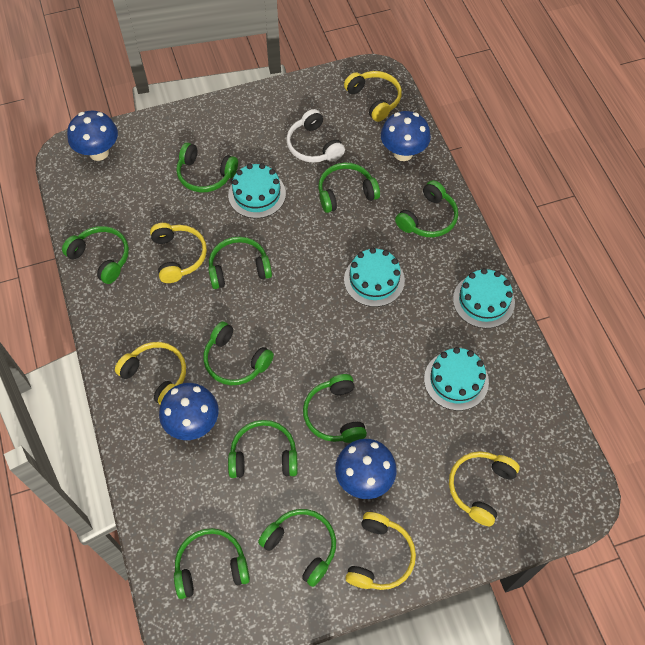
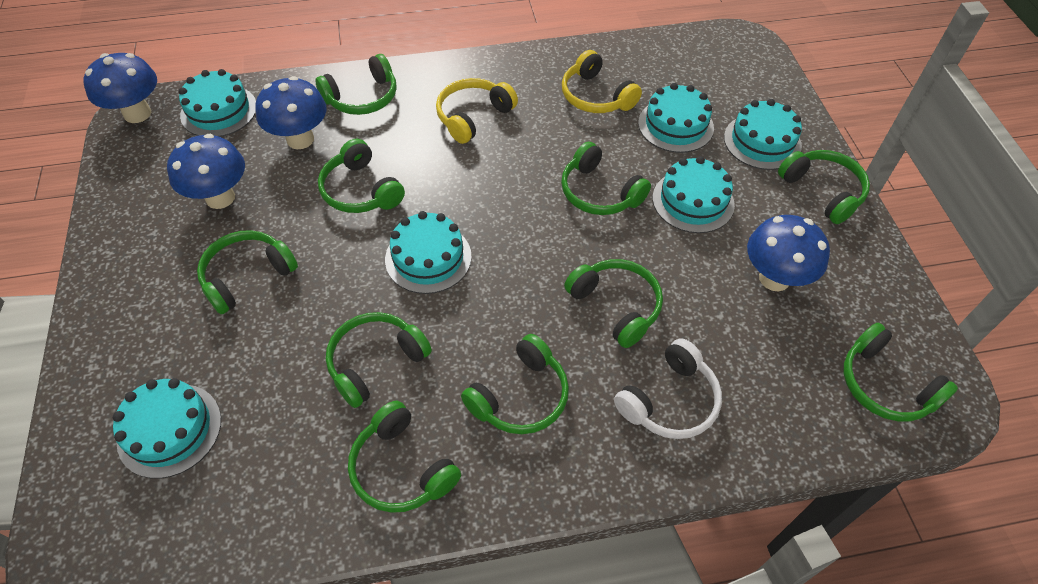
turquoise cake: 4 -> 6
yellow headphones: 5 -> 2

